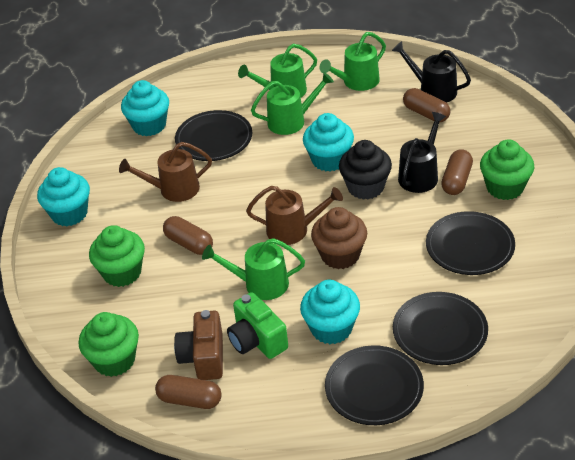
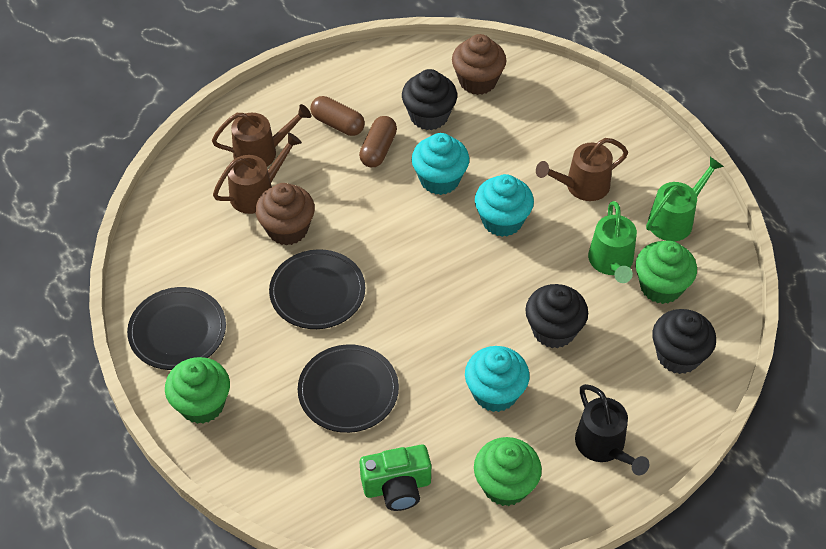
black cupcake: 1 -> 3
black plate: 4 -> 3
black watering can: 2 -> 1
brown camera: 1 -> 0
brown capsule: 4 -> 2
brown cupcake: 1 -> 2
brown watering can: 2 -> 3
green watering can: 4 -> 2
turquoise cupcake: 4 -> 3

